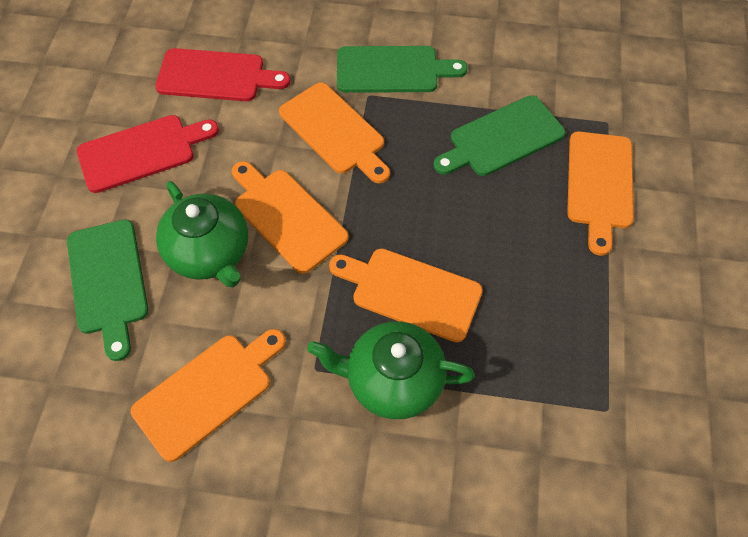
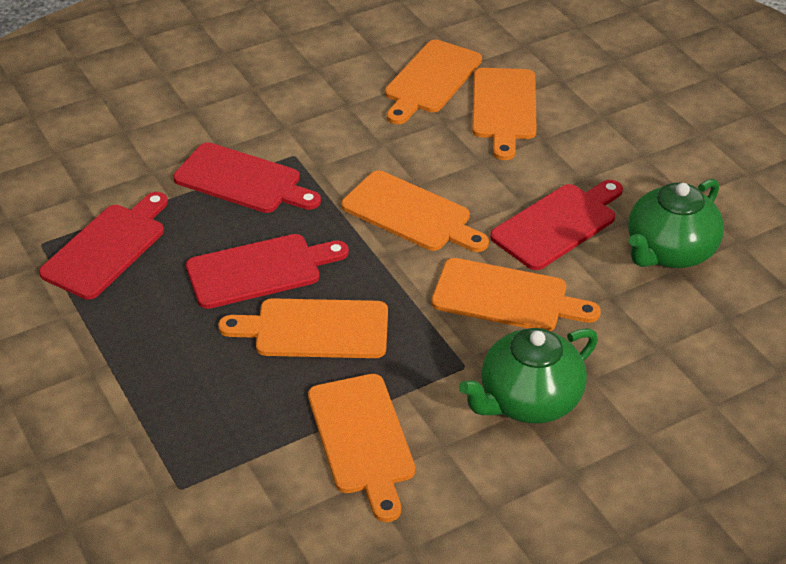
green cutting board: 3 -> 0
orange cutting board: 5 -> 6
red cutting board: 2 -> 4

